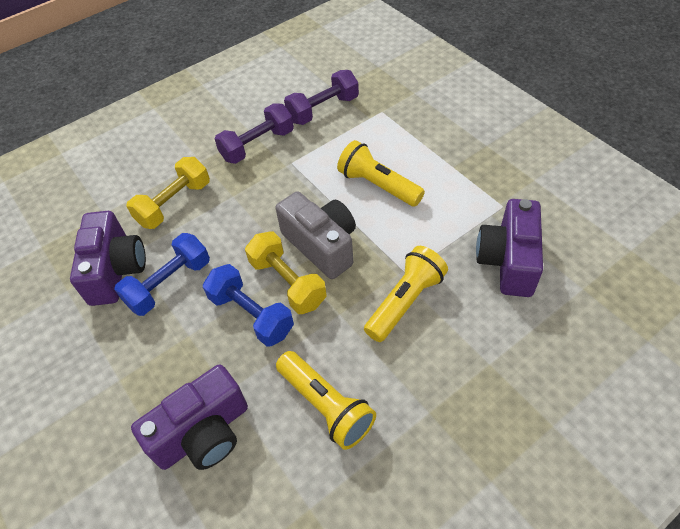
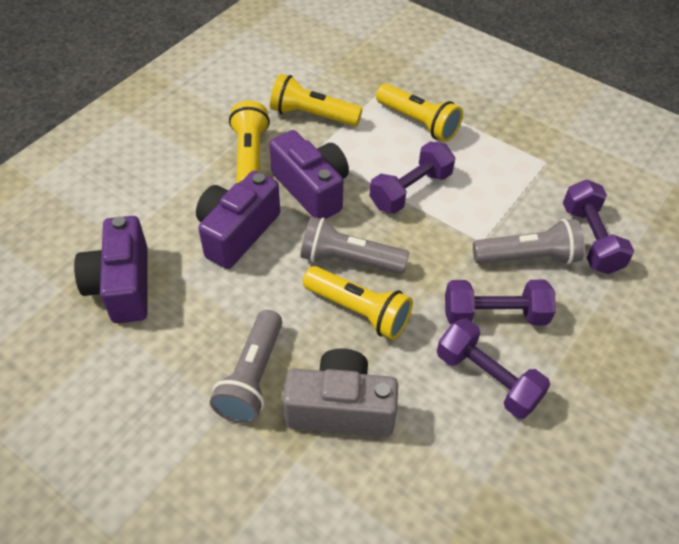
blue dumbbell: 2 -> 0
grey flashlight: 0 -> 3
purple dumbbell: 2 -> 4
yellow dumbbell: 2 -> 0
yellow flashlight: 3 -> 4

